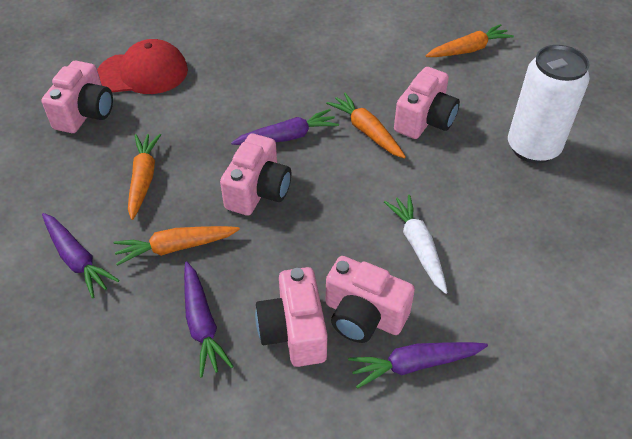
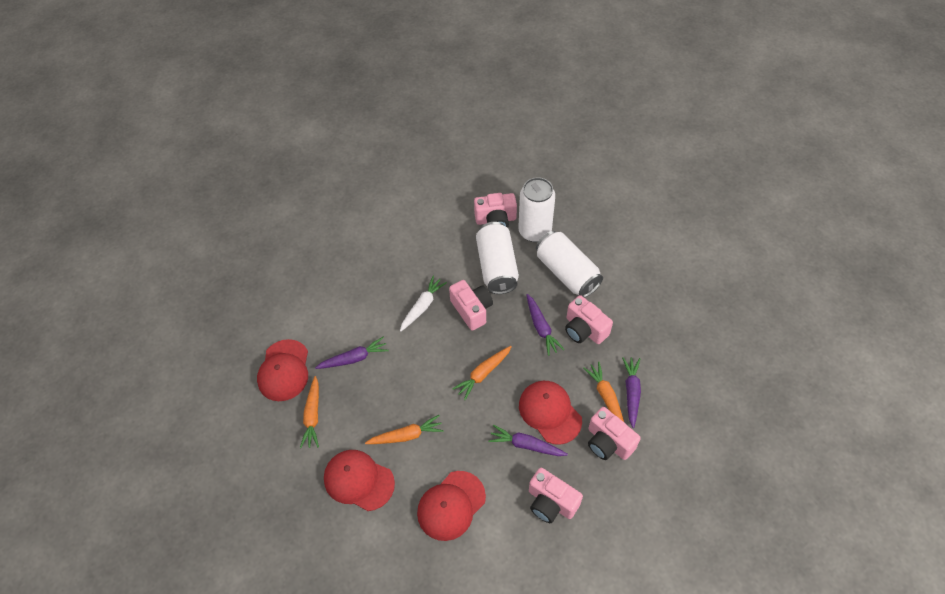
red cap: 1 -> 4
white can: 1 -> 3

